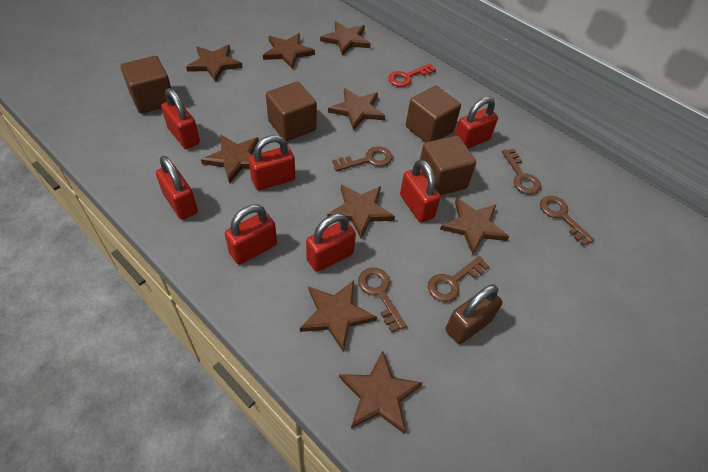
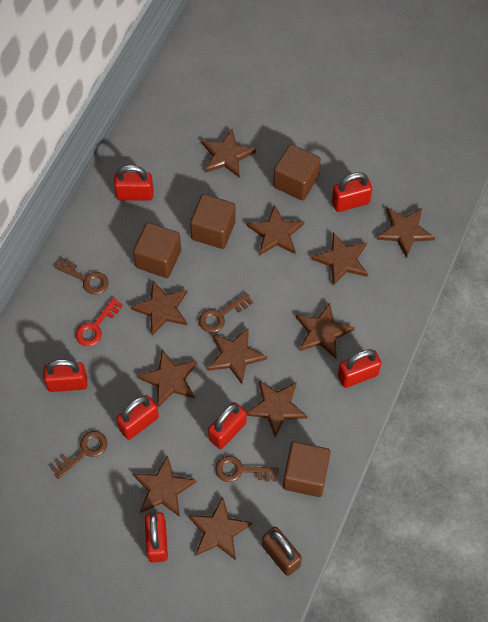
brown key: 5 -> 4
brown star: 9 -> 11

